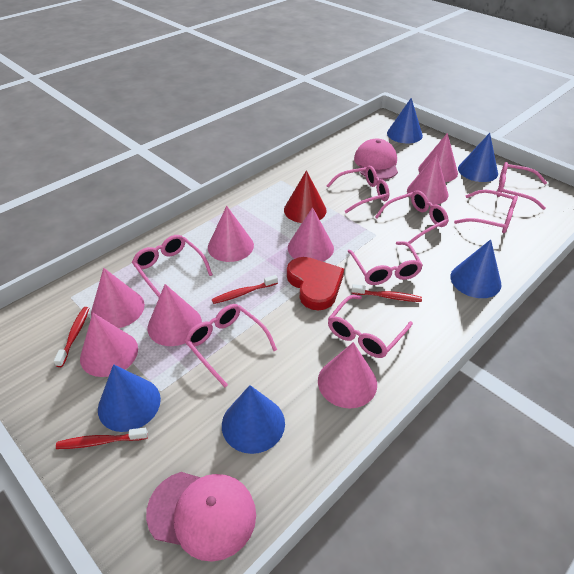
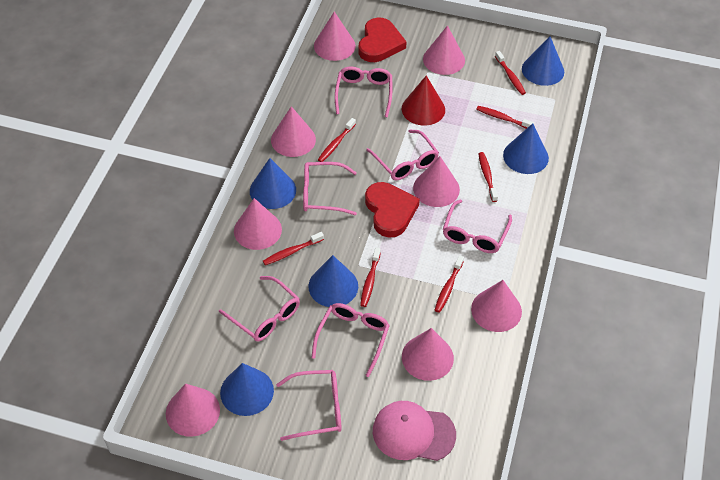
pink cap: 2 -> 1
pink glasses: 8 -> 7
red heart: 1 -> 2
red toothbrush: 4 -> 7

